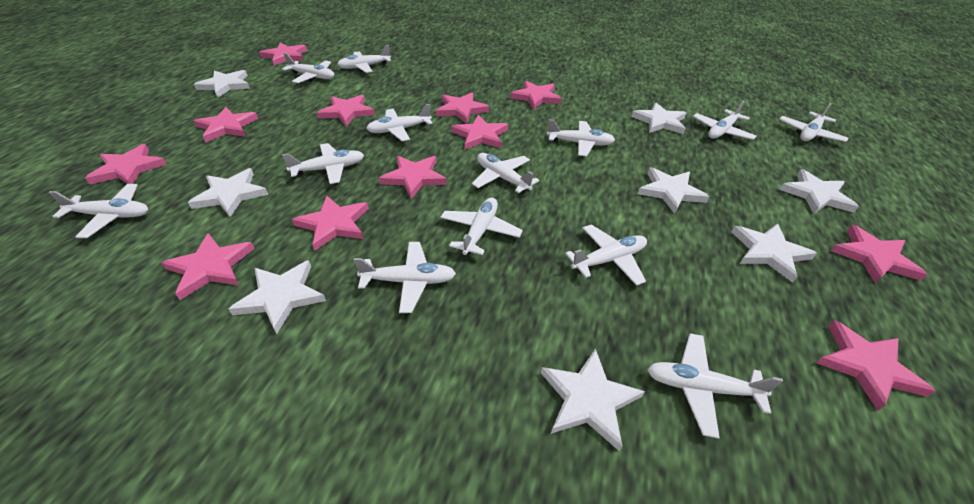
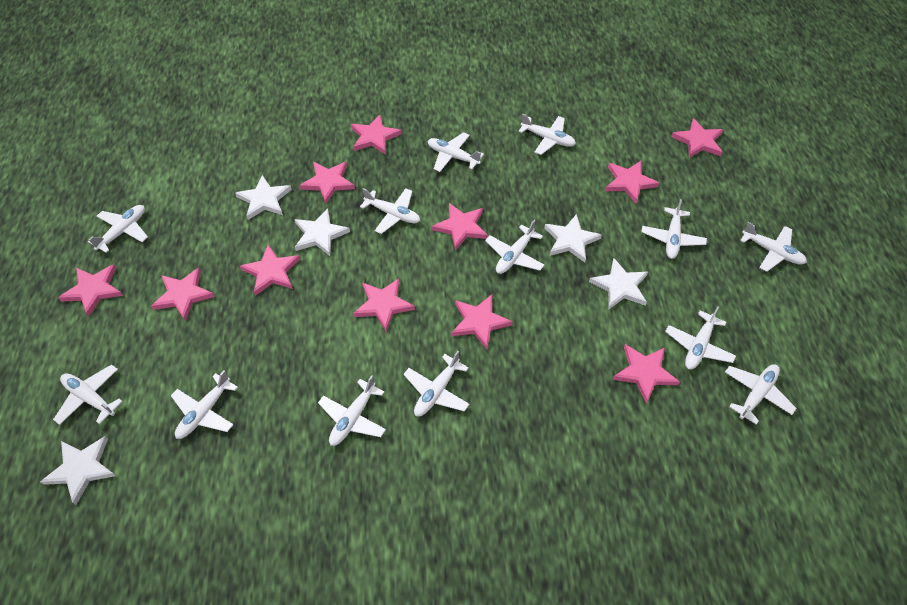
pink star: 12 -> 11
white star: 8 -> 5

